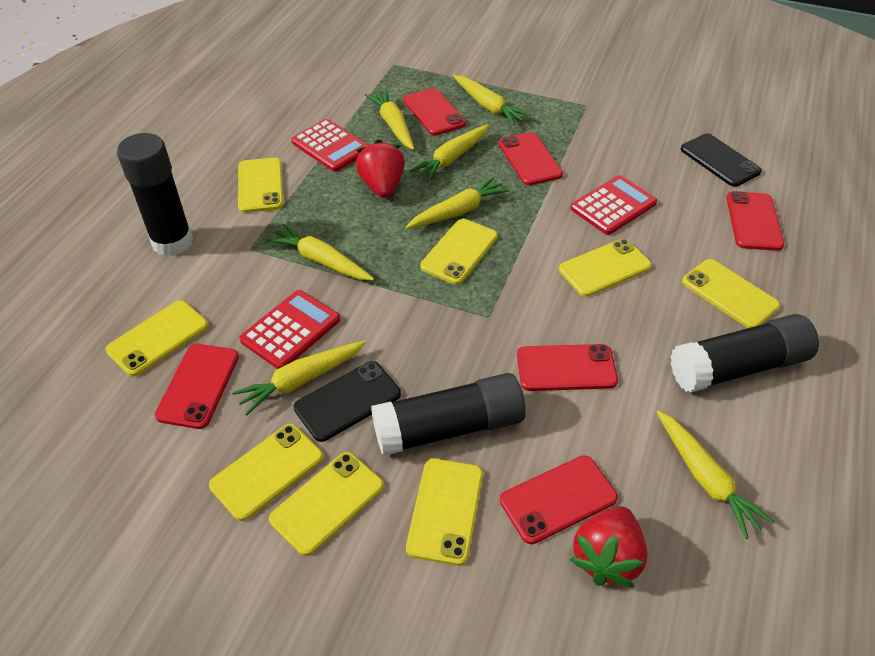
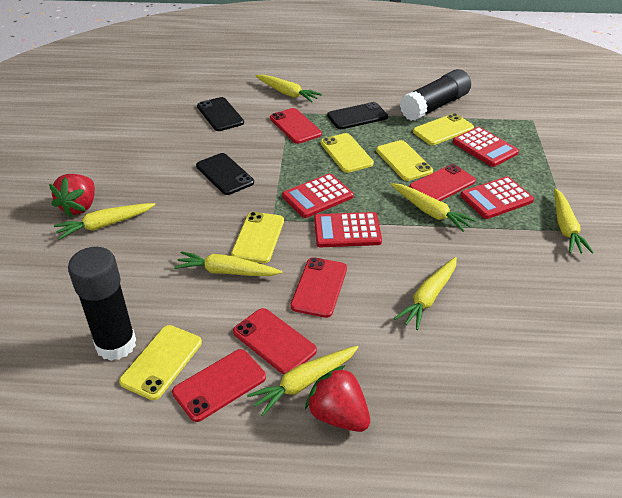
black glue stick: 3 -> 2
black phone: 2 -> 3
red calculator: 3 -> 4
red phone: 6 -> 5
yellow phone: 8 -> 5

